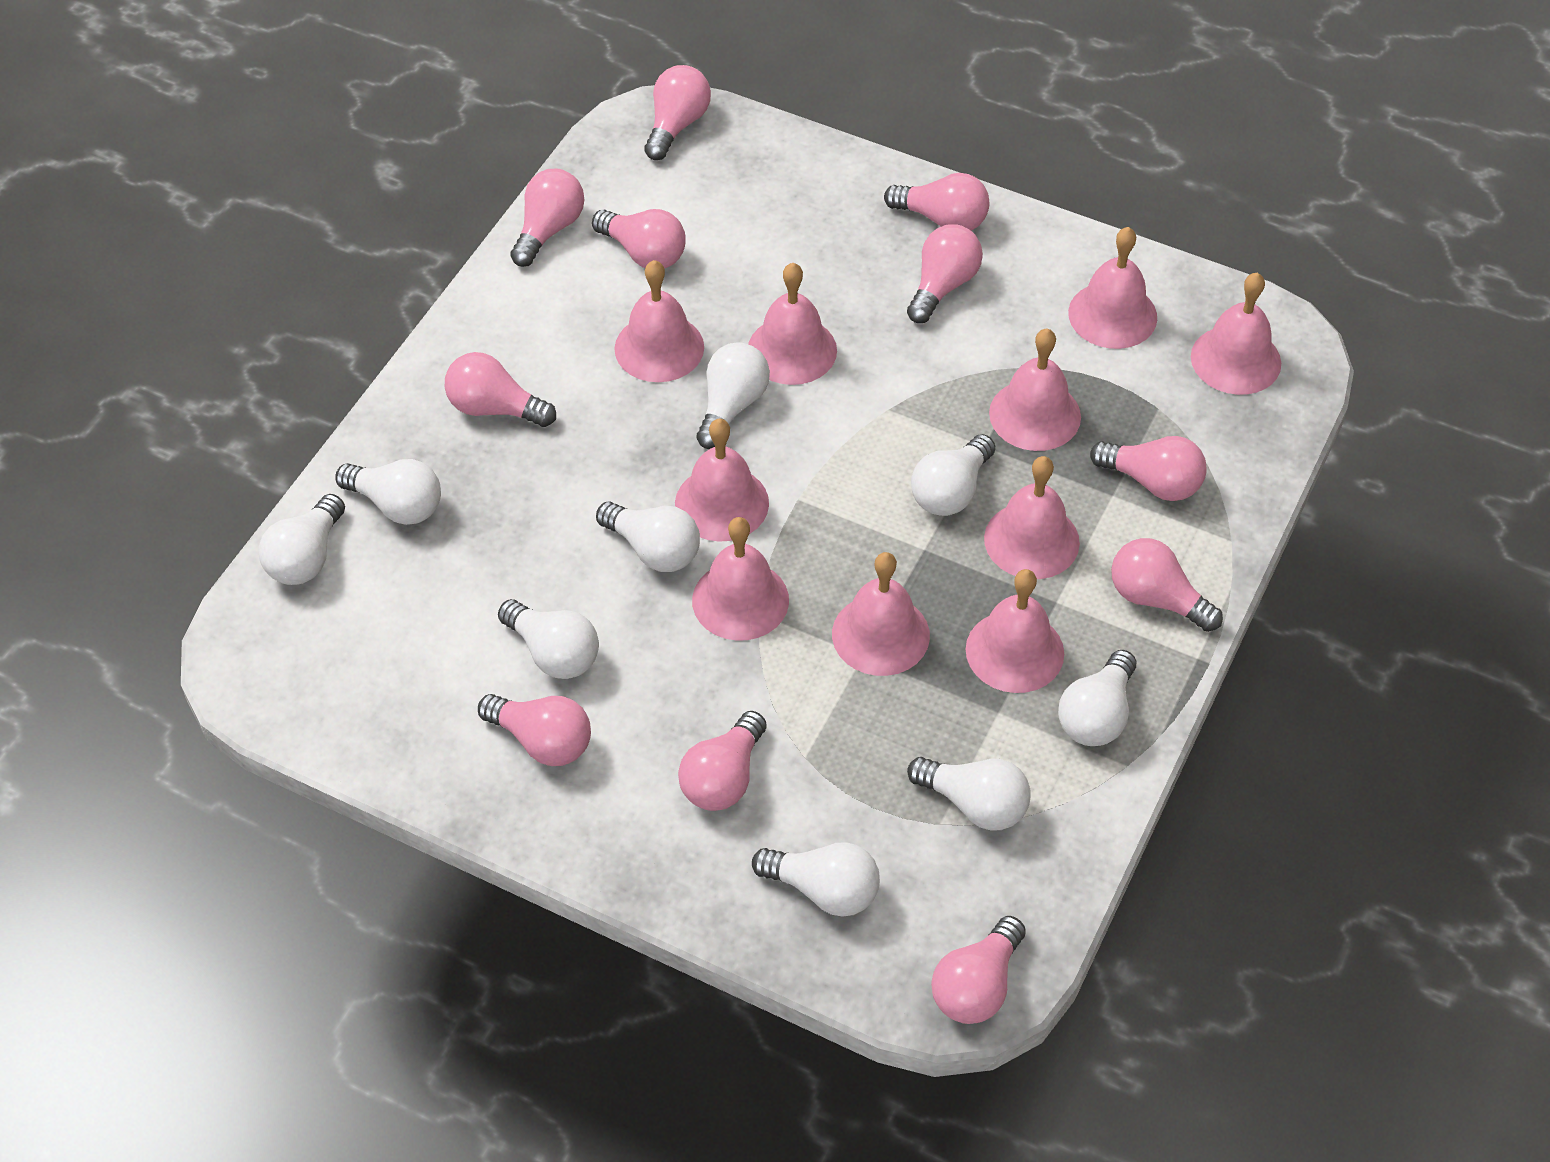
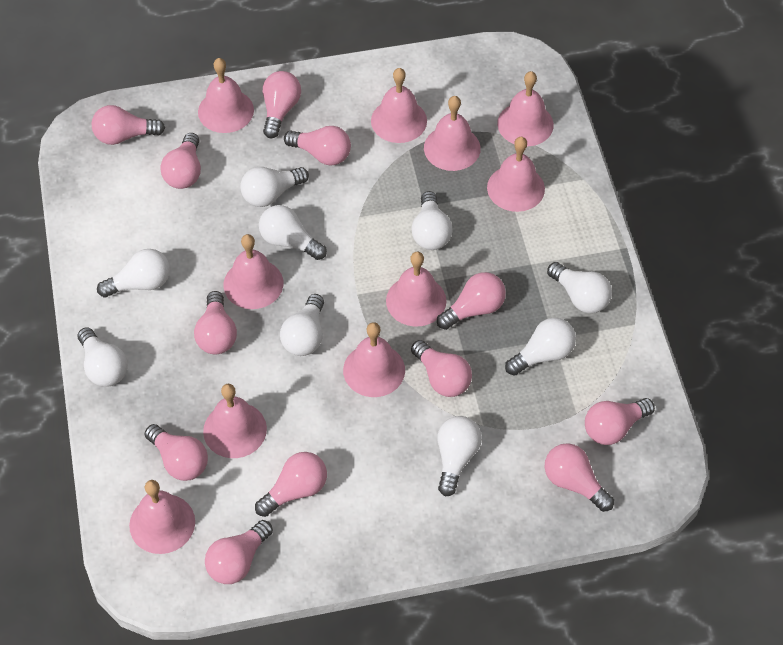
pink light bulb: 11 -> 12

